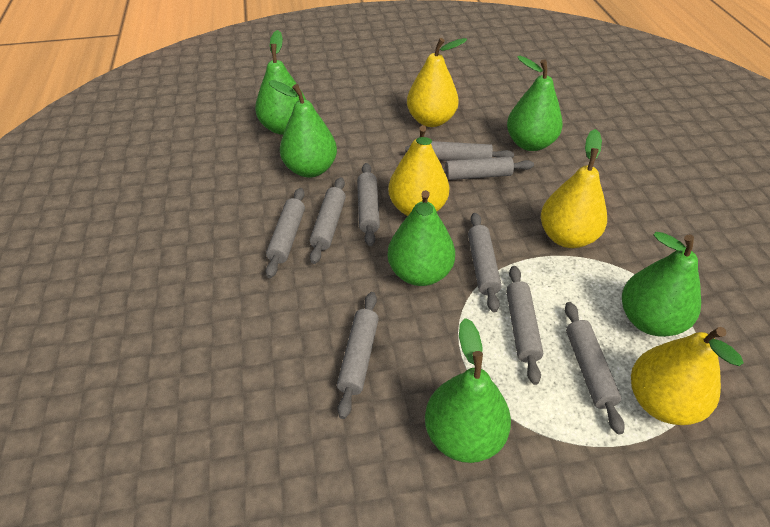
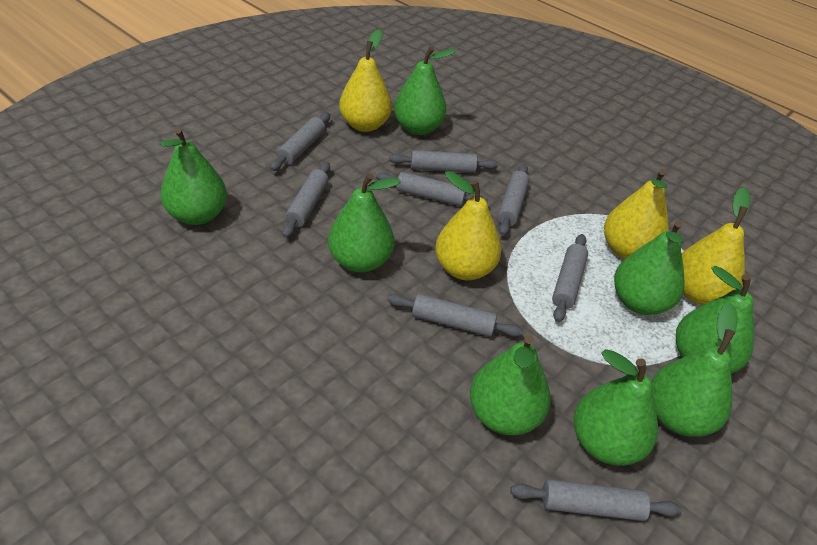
green pear: 6 -> 8
grey rolling pin: 9 -> 8

